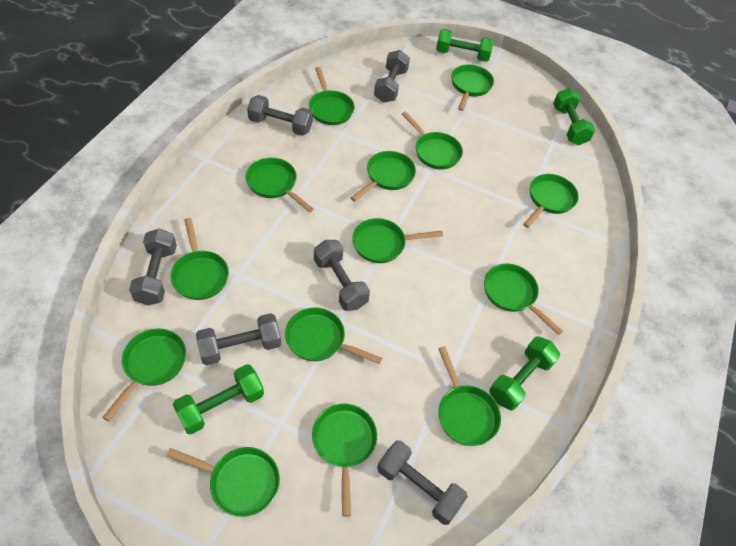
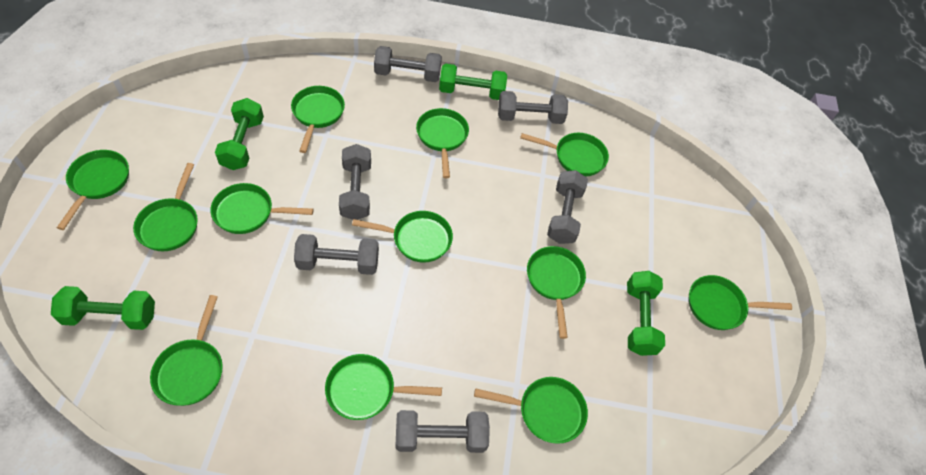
green pan: 14 -> 12

